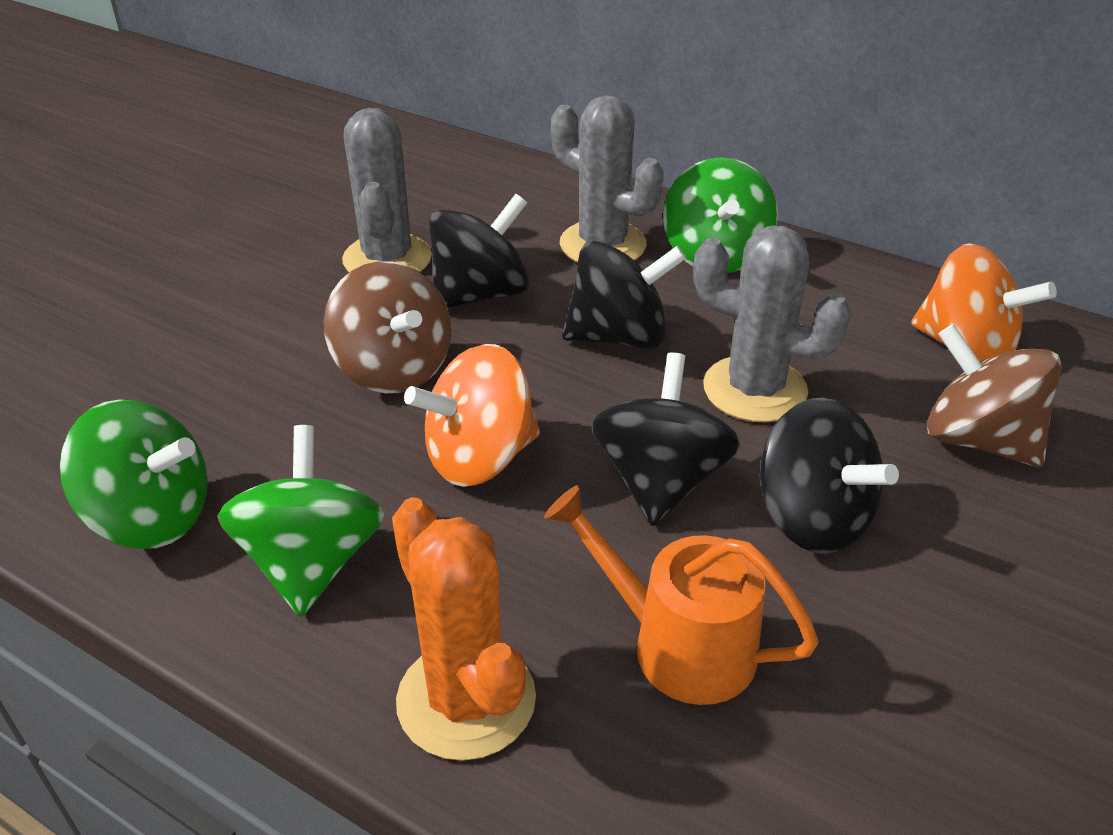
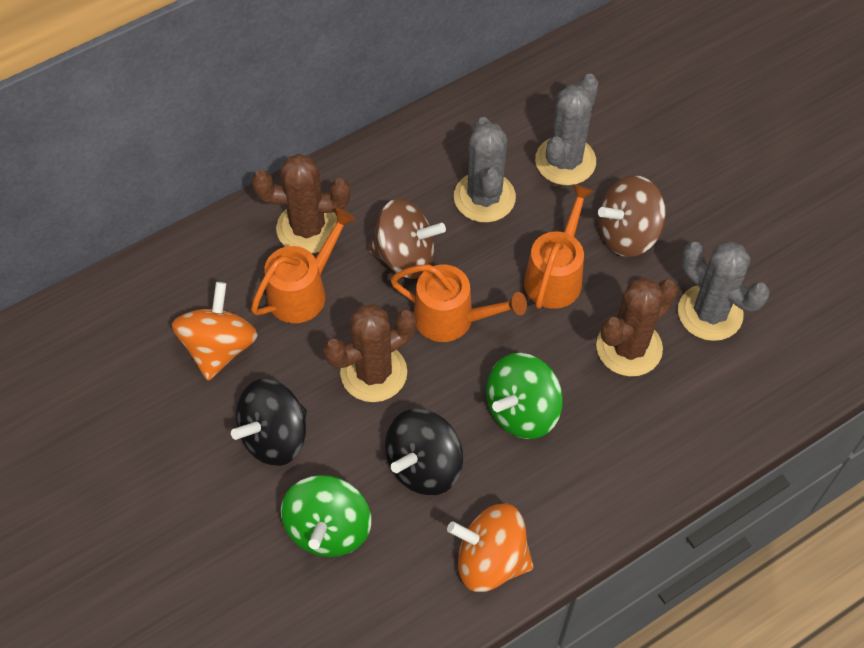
black spinning top: 4 -> 2
brown cactus: 0 -> 3
green spinning top: 3 -> 2
orange cactus: 1 -> 0
orange watering can: 1 -> 3

